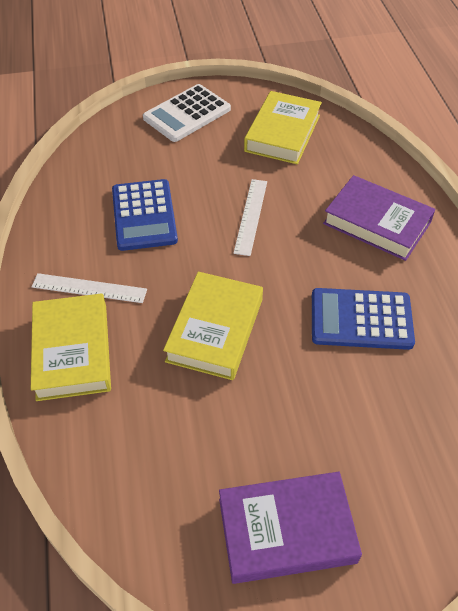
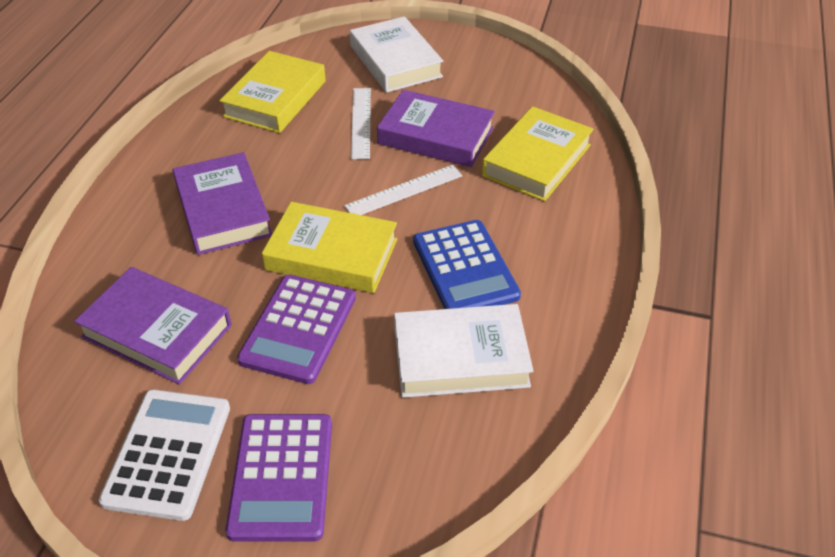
blue calculator: 2 -> 1
purple book: 2 -> 3
purple calculator: 0 -> 2
white book: 0 -> 2

